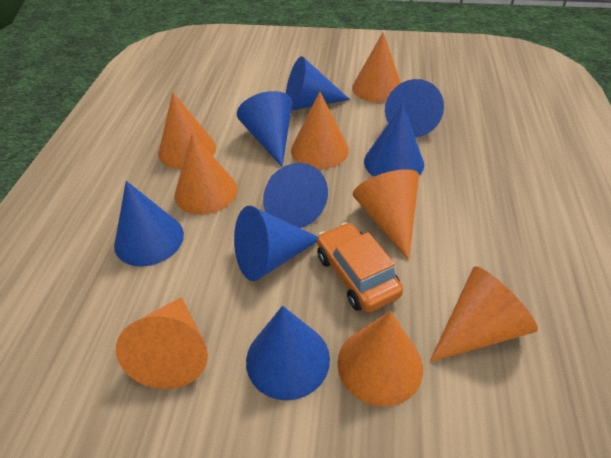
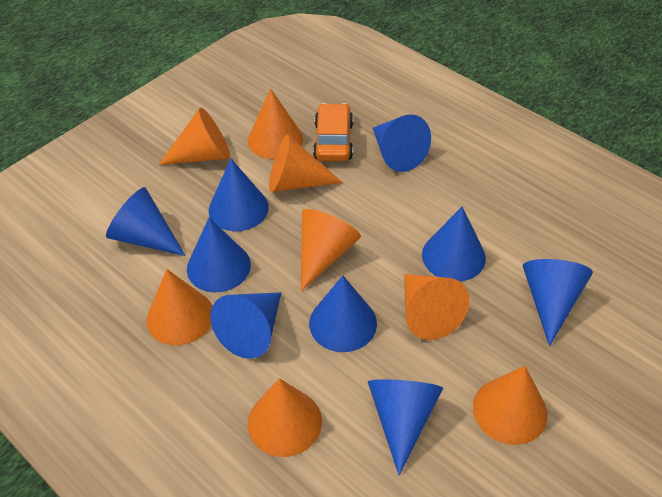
blue cone: 8 -> 9

